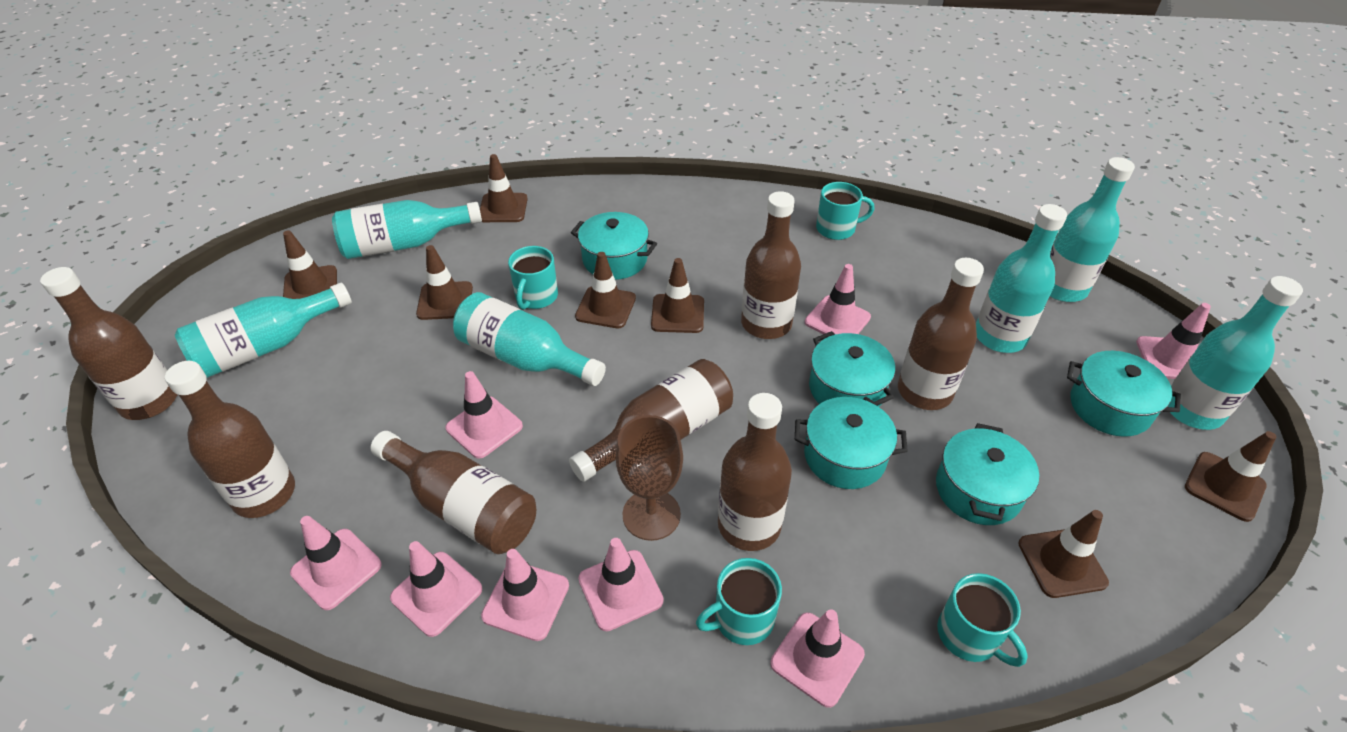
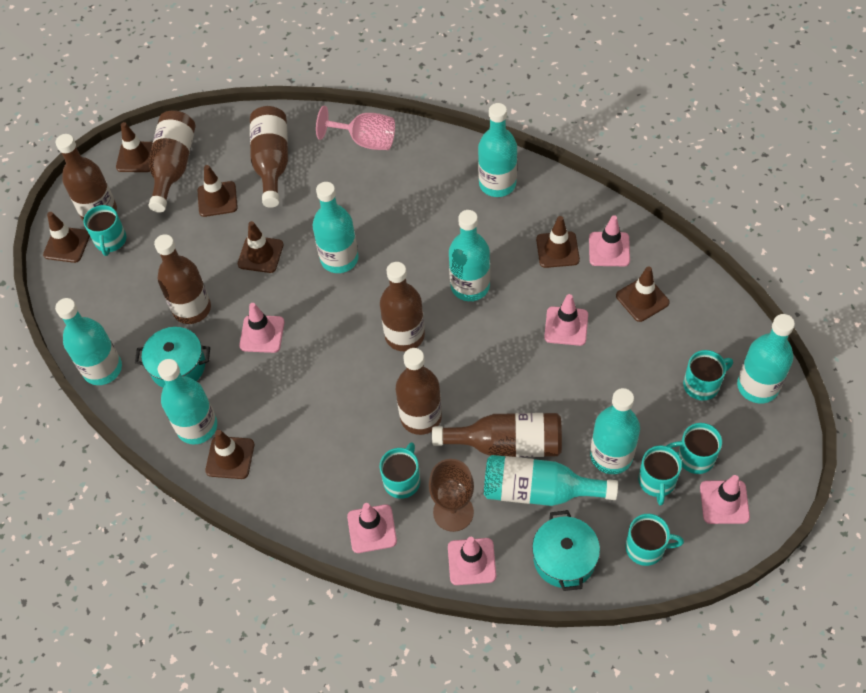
pink goblet: 0 -> 1
pink traffic cone: 8 -> 6
turquoise bottle: 6 -> 8
turquoise mug: 4 -> 6
turquoise pot: 5 -> 2

